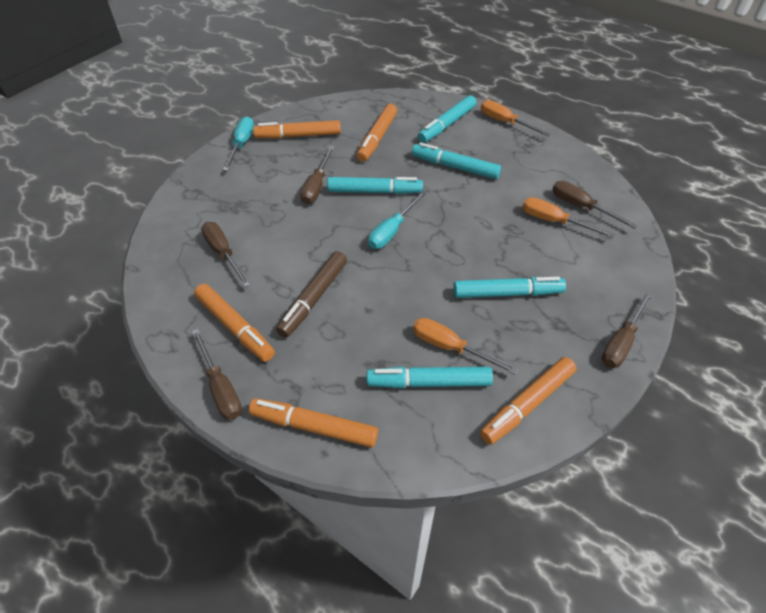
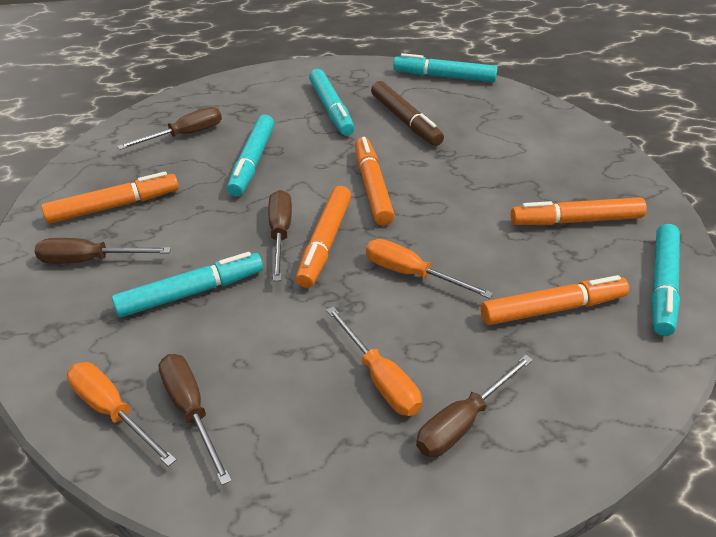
turquoise screwdriver: 2 -> 0

